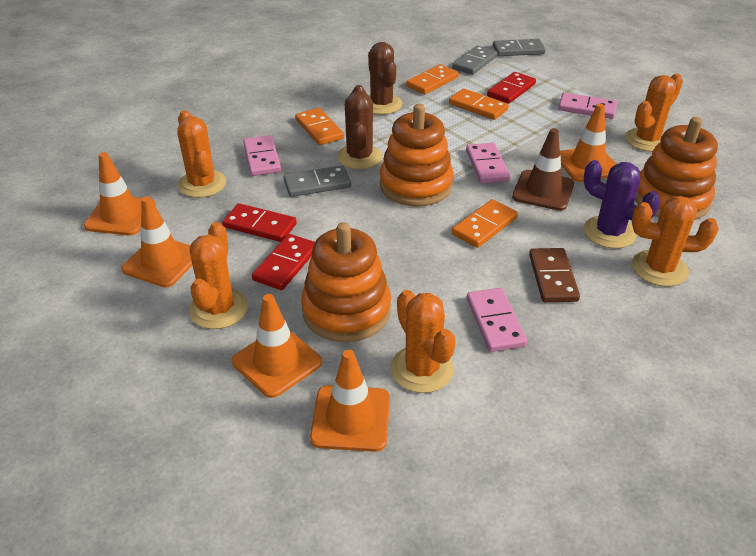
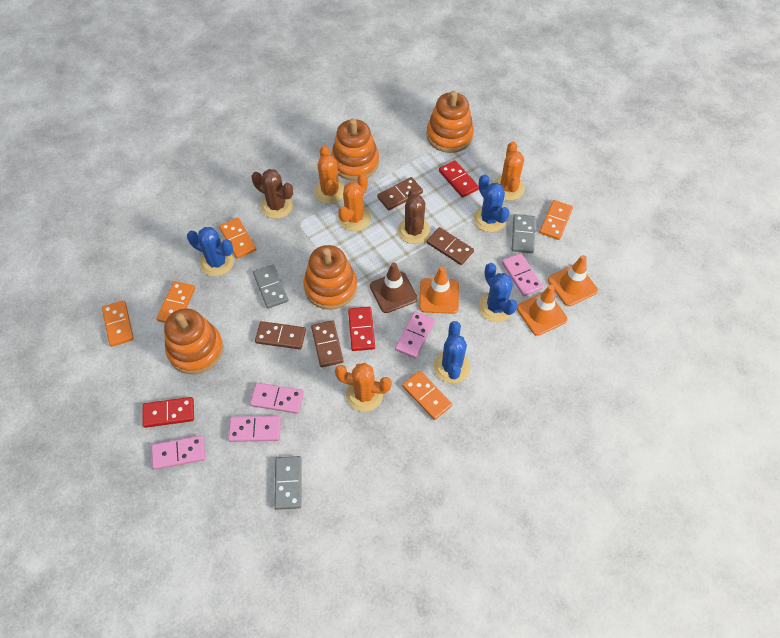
blue cactus: 0 -> 4
brown domino: 1 -> 4
orange cactus: 5 -> 4
orange domino: 4 -> 5
orange stacking toy: 3 -> 4
orange traffic cone: 5 -> 3
pink domino: 4 -> 5
purple cactus: 1 -> 0

